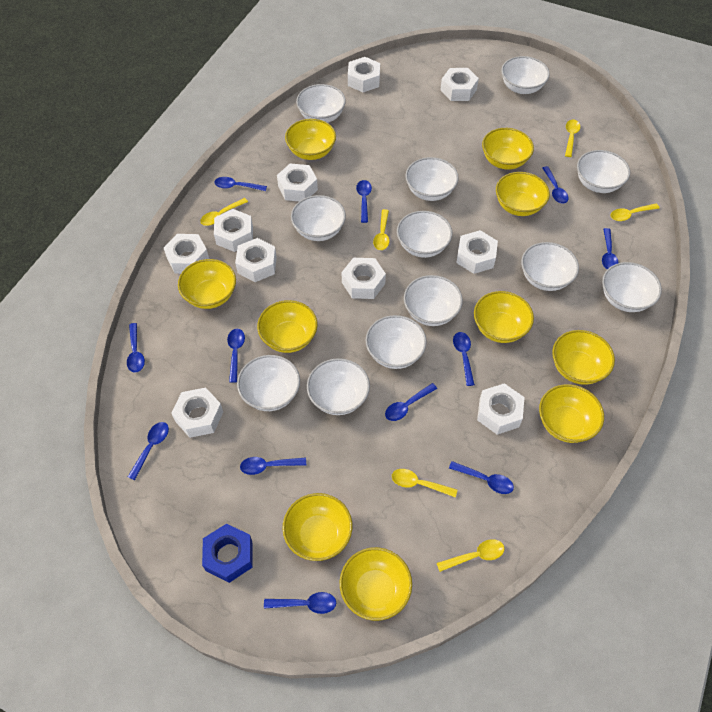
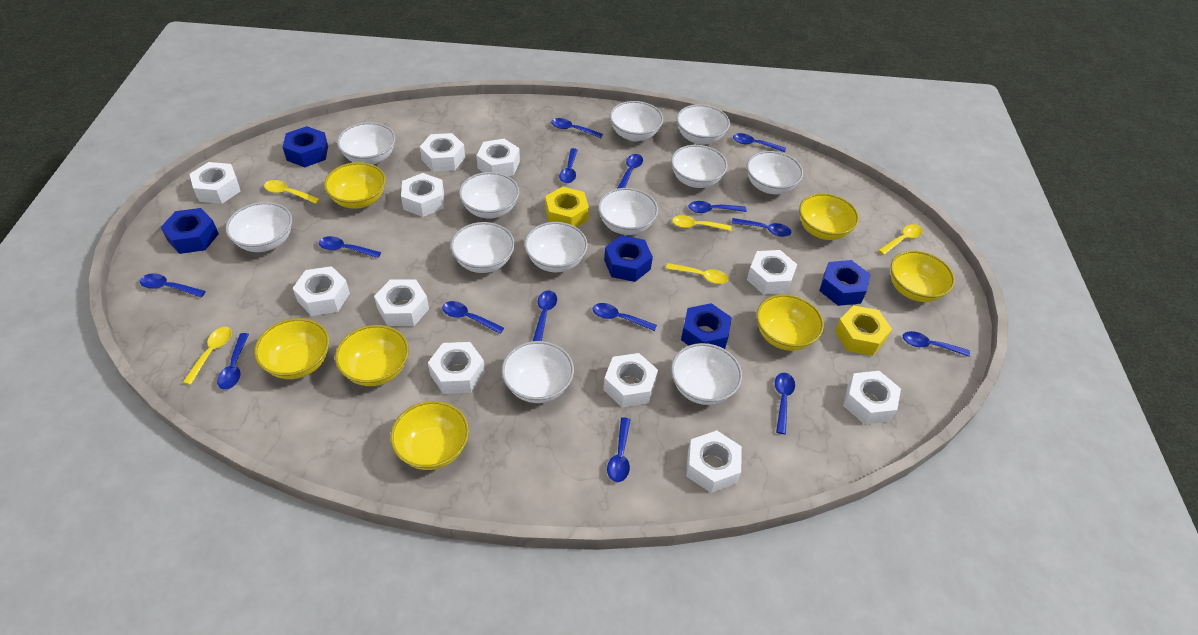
blue nut: 1 -> 5
blue spoon: 12 -> 15
white nut: 10 -> 11
yellow bowl: 10 -> 7
yellow nut: 0 -> 2
yellow spoon: 6 -> 5

